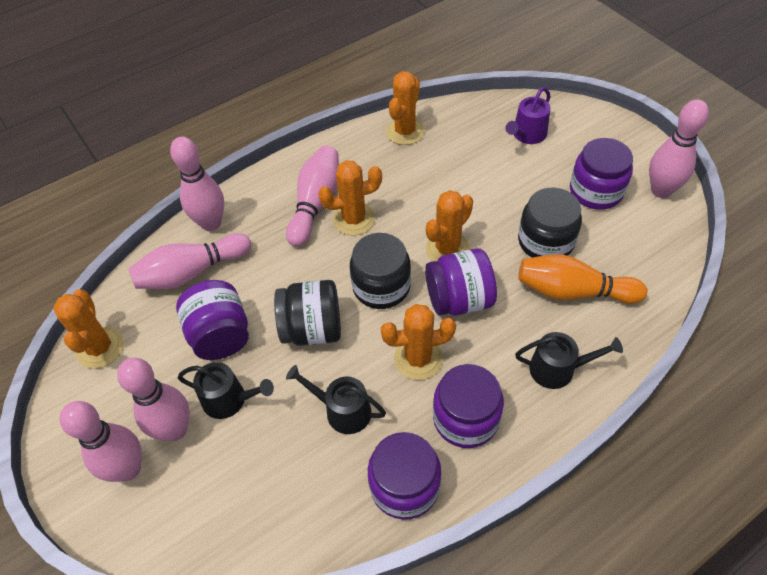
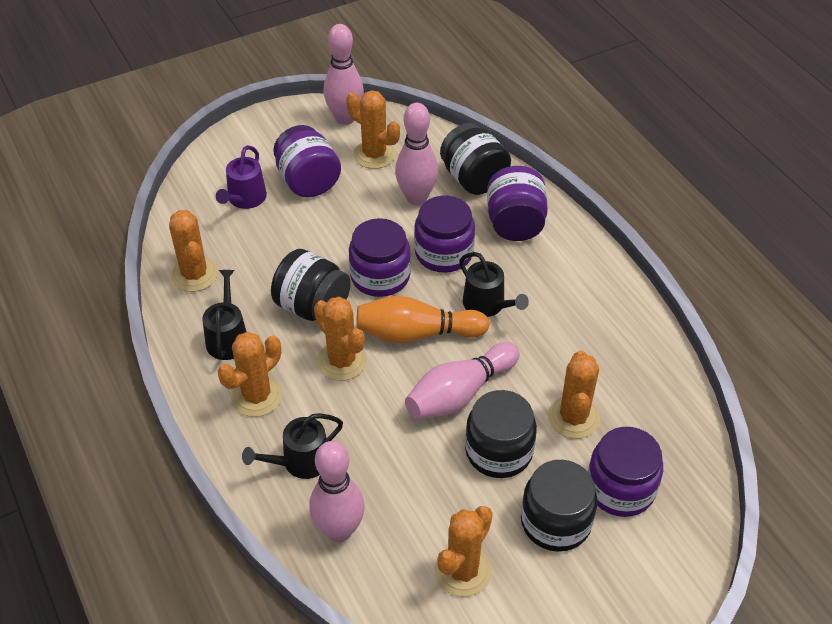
black jar: 3 -> 4
orange cactus: 5 -> 6
pink bowling pin: 6 -> 4

